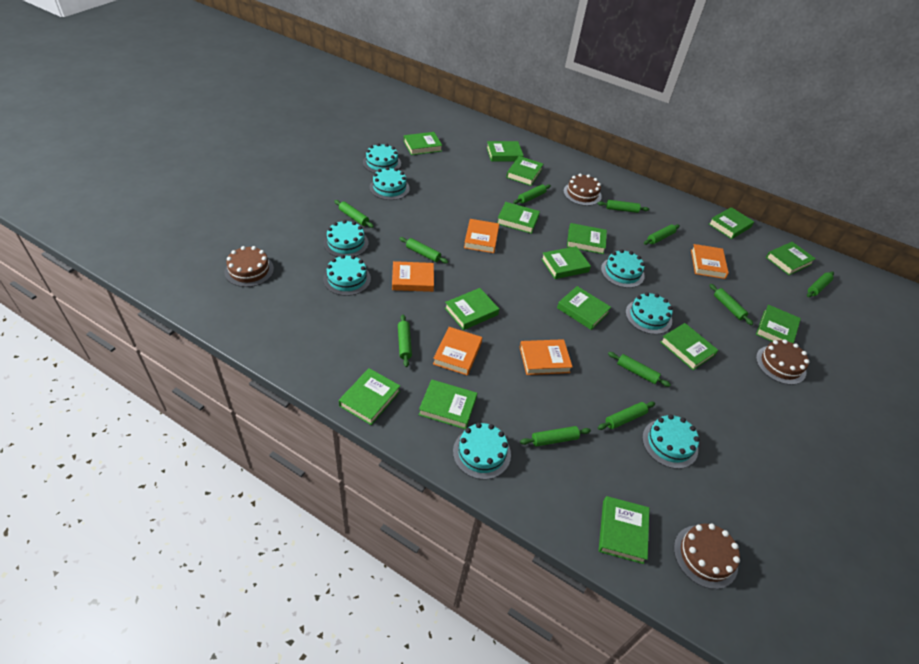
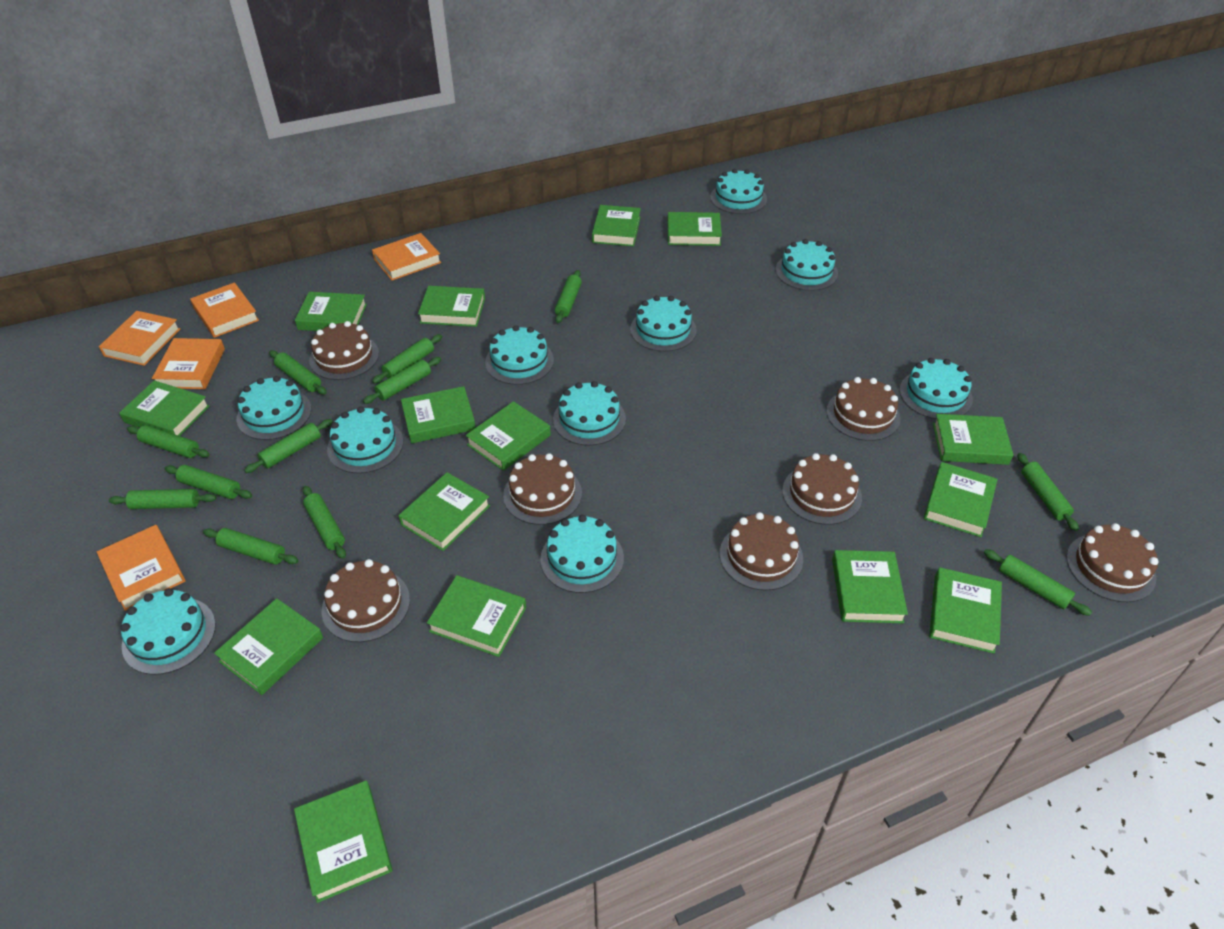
brown cake: 4 -> 7
green rolling pin: 11 -> 12
turquoise cake: 8 -> 10

